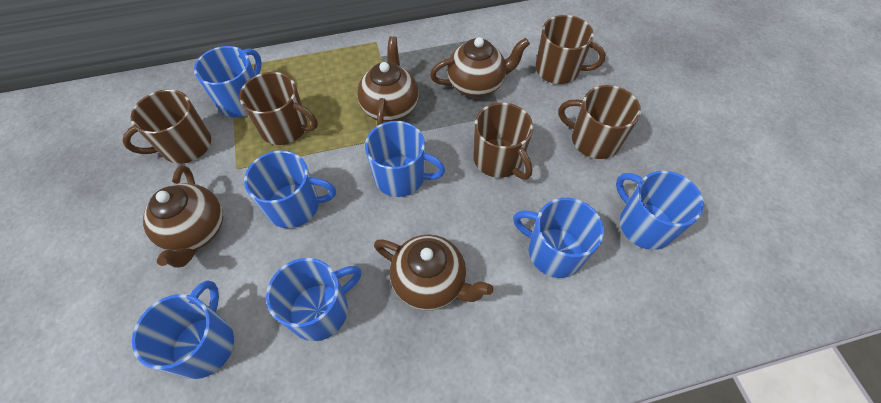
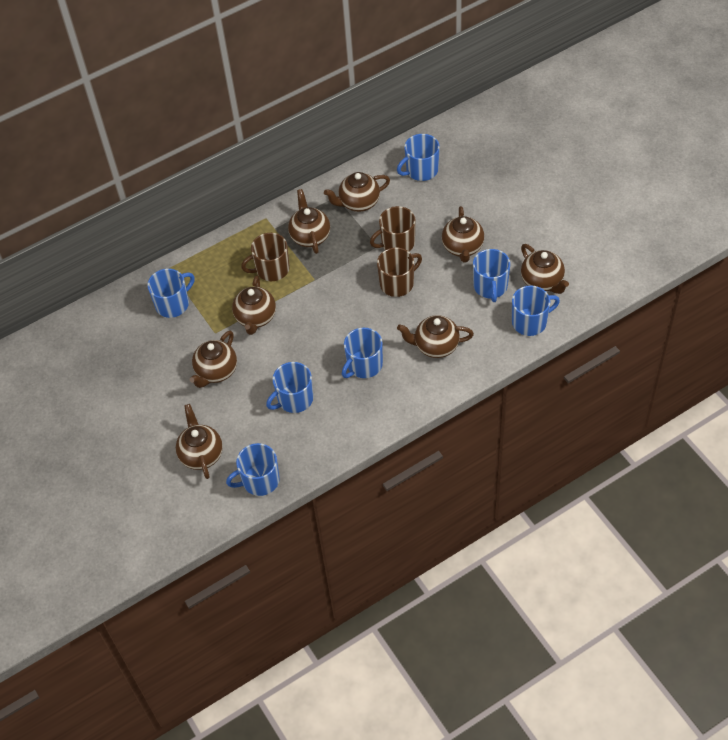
brown mug: 5 -> 3
brown teapot: 4 -> 8

